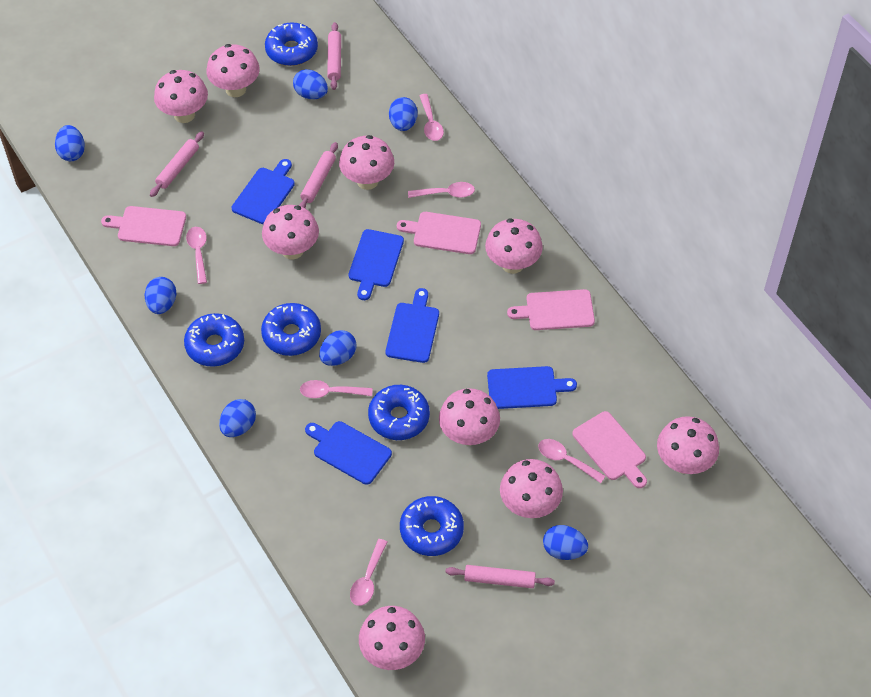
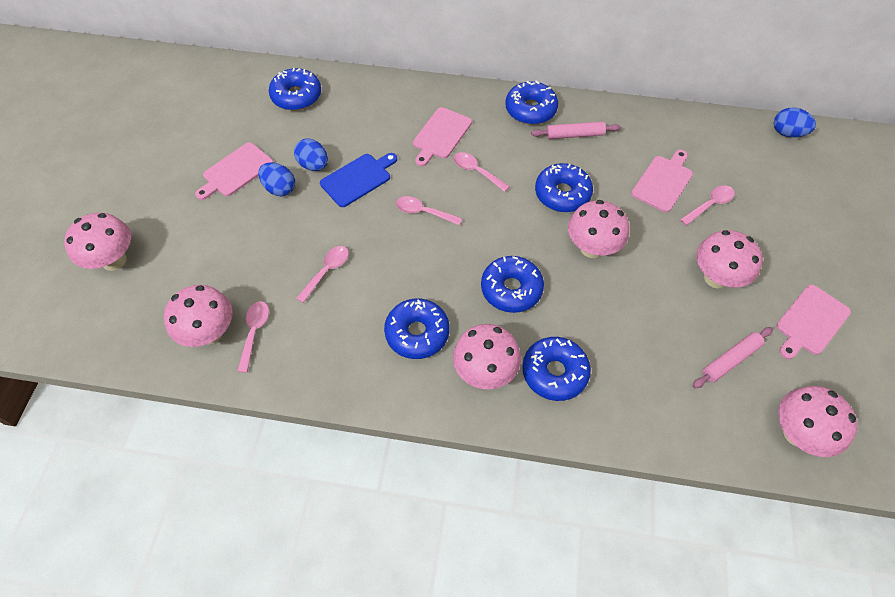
blue cutting board: 5 -> 1
blue donut: 5 -> 6
blue egg: 7 -> 3
pink mushroom: 9 -> 6
pink rolling pin: 4 -> 2
pink spoon: 6 -> 5

